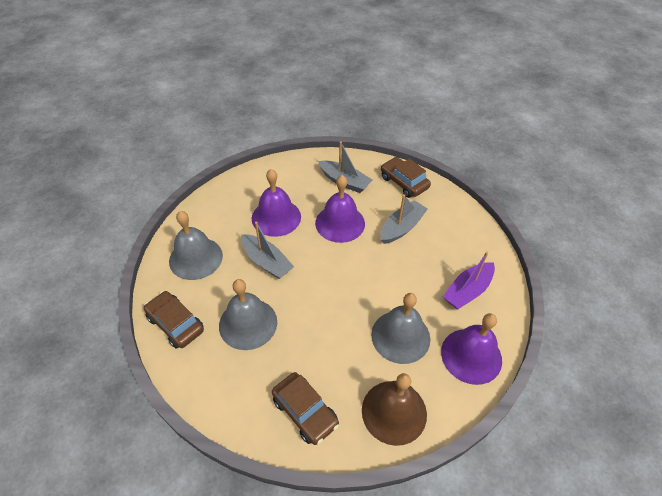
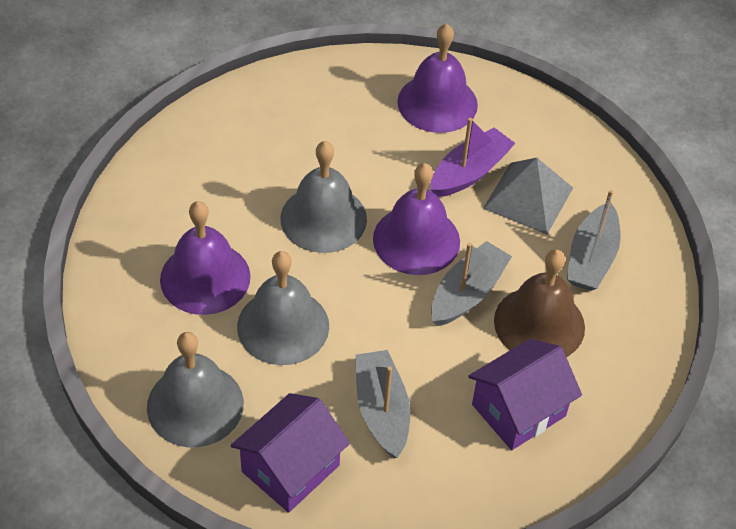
brown car: 3 -> 0
grey pyramid: 0 -> 1
purple house: 0 -> 2

